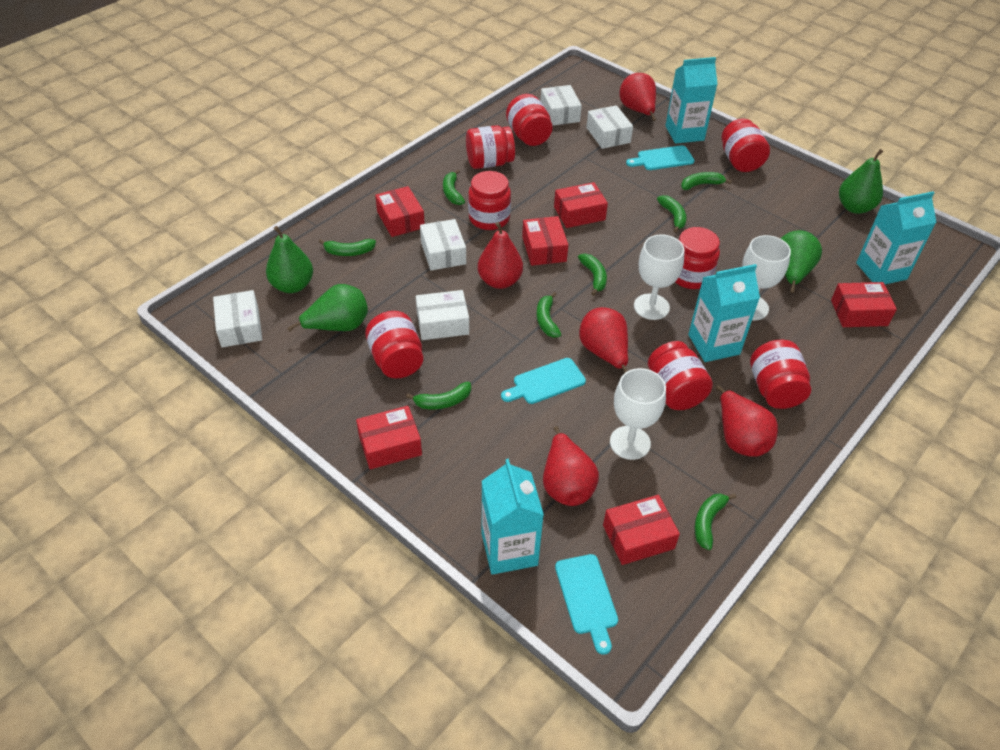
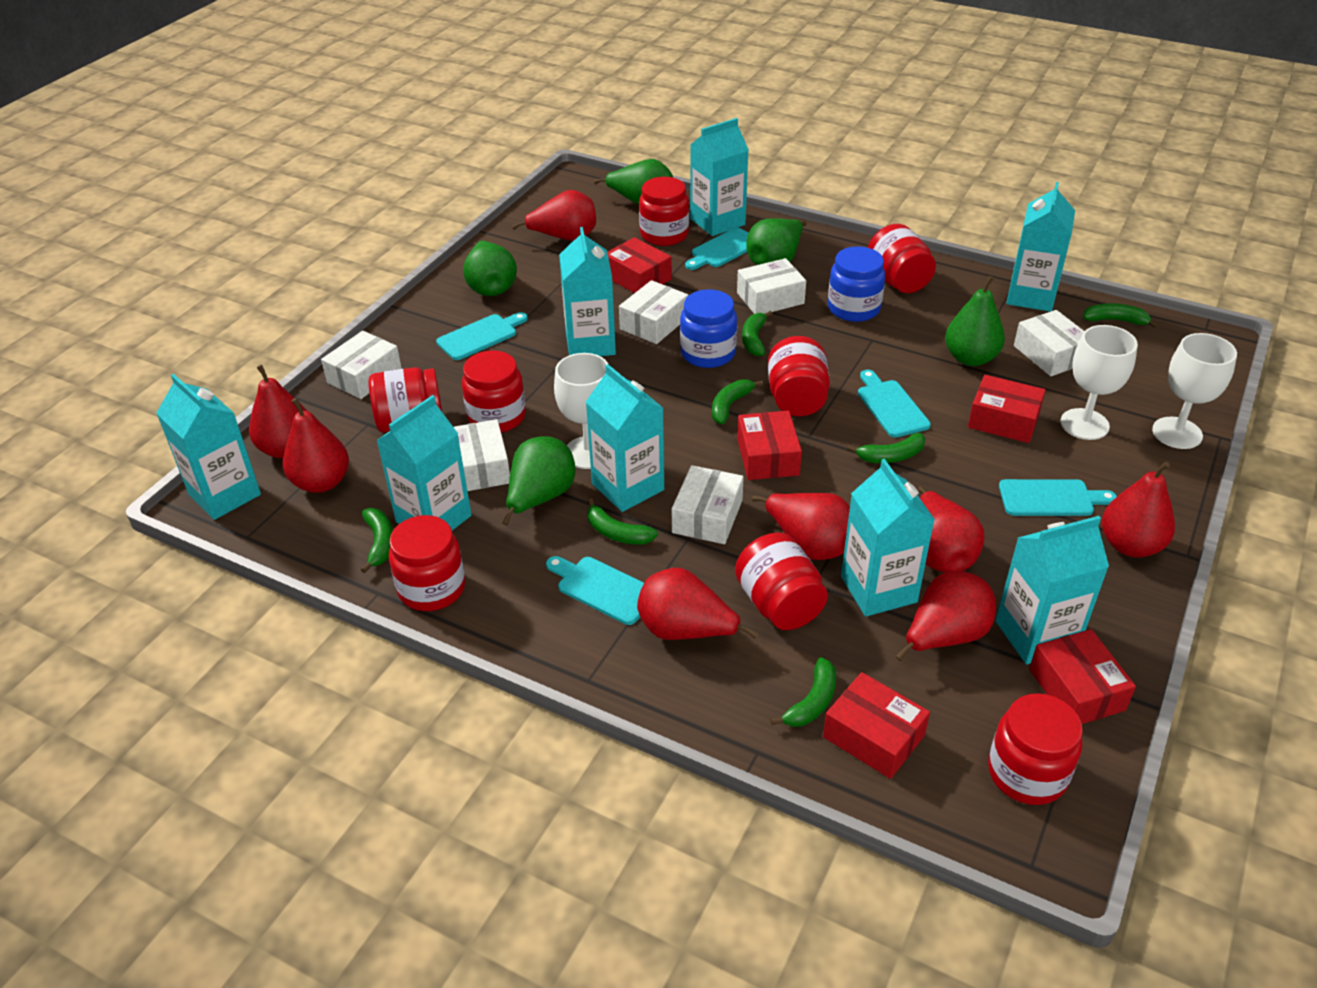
blue jar: 0 -> 2
green banana: 8 -> 7
green pear: 4 -> 5
red box: 6 -> 5
red pear: 5 -> 8
turquoise carton: 4 -> 8
turquoise cutting board: 3 -> 5
white box: 5 -> 6

